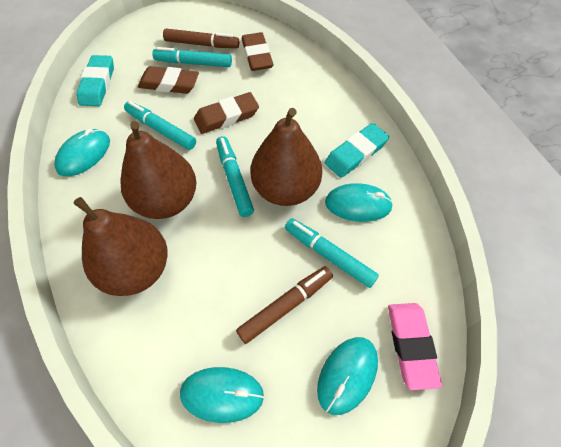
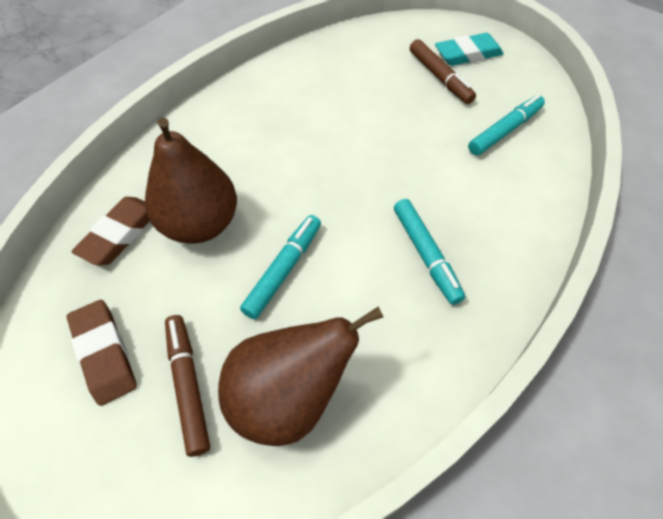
brown eraser: 3 -> 2
brown pear: 3 -> 2
pink eraser: 1 -> 0
turquoise eraser: 2 -> 1
turquoise marker: 4 -> 3
turquoise mouse: 4 -> 0

